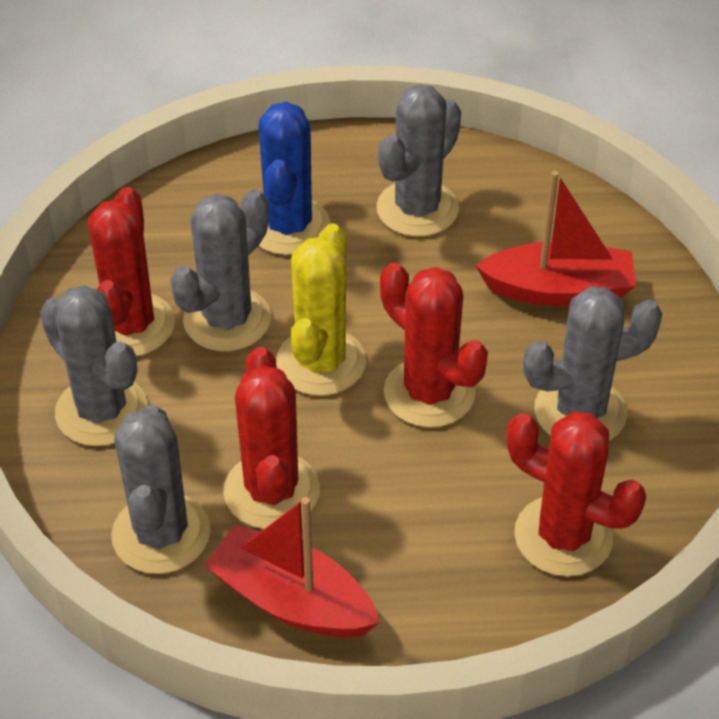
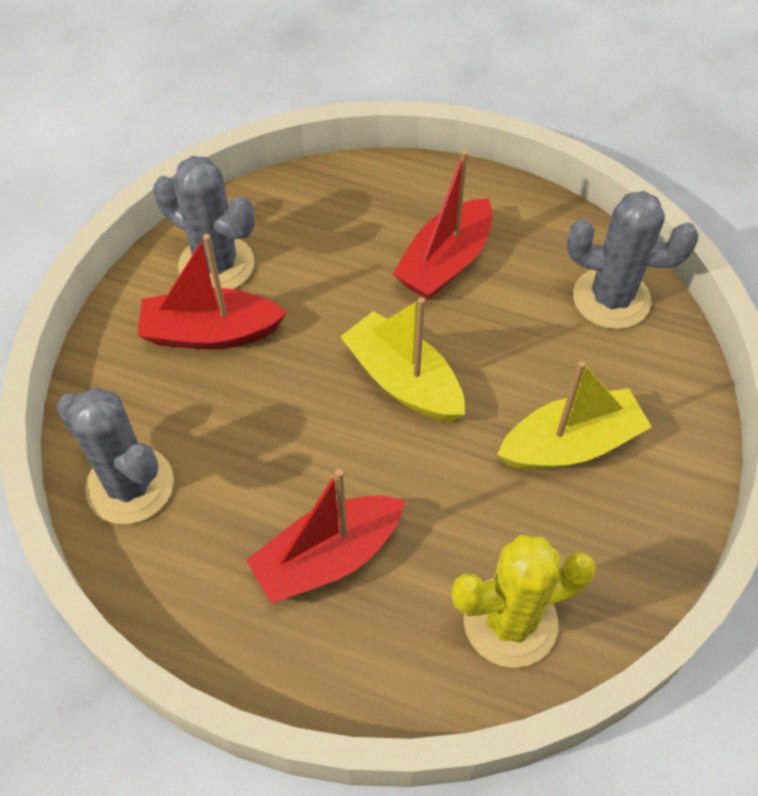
blue cactus: 1 -> 0
grey cactus: 5 -> 3
red boat: 2 -> 3
red cactus: 4 -> 0
yellow boat: 0 -> 2

